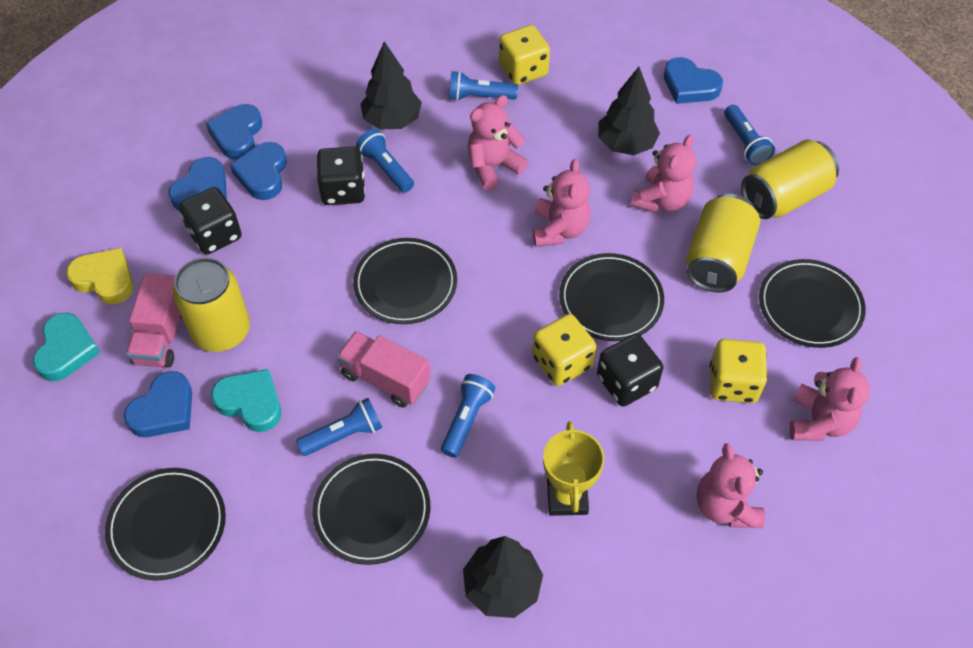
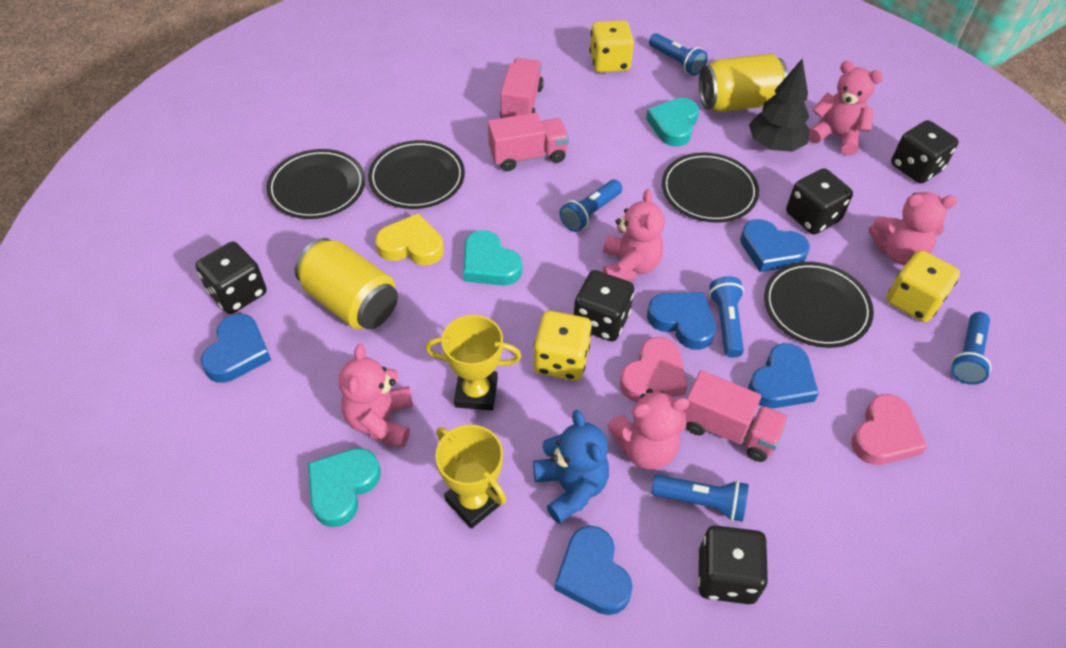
black dice: 3 -> 5
black plate: 5 -> 4
black tree: 3 -> 1
blue teddy bear: 0 -> 1
pink heart: 0 -> 2
pink truck: 2 -> 3
turquoise heart: 2 -> 3
yellow can: 3 -> 2
yellow trophy: 1 -> 2

